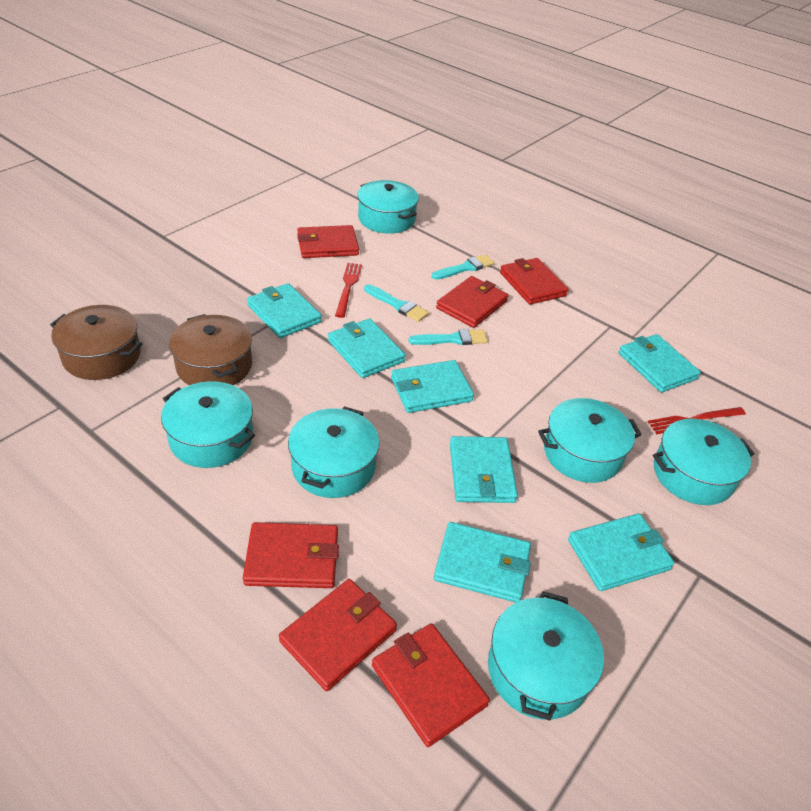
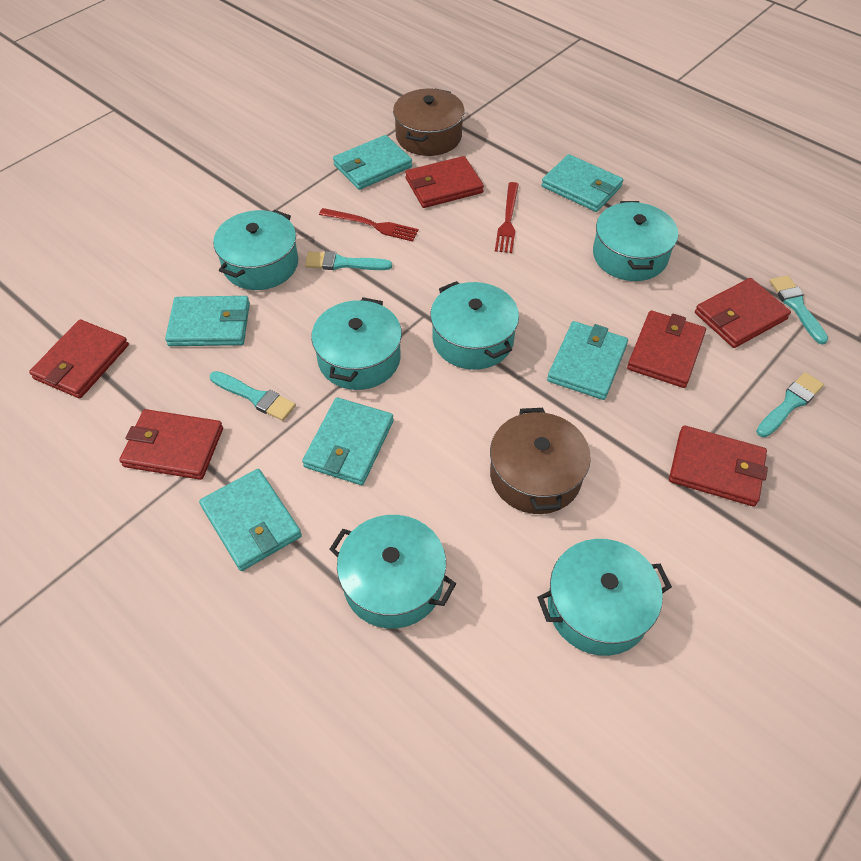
turquoise brush: 3 -> 4
turquoise wallet: 7 -> 6

